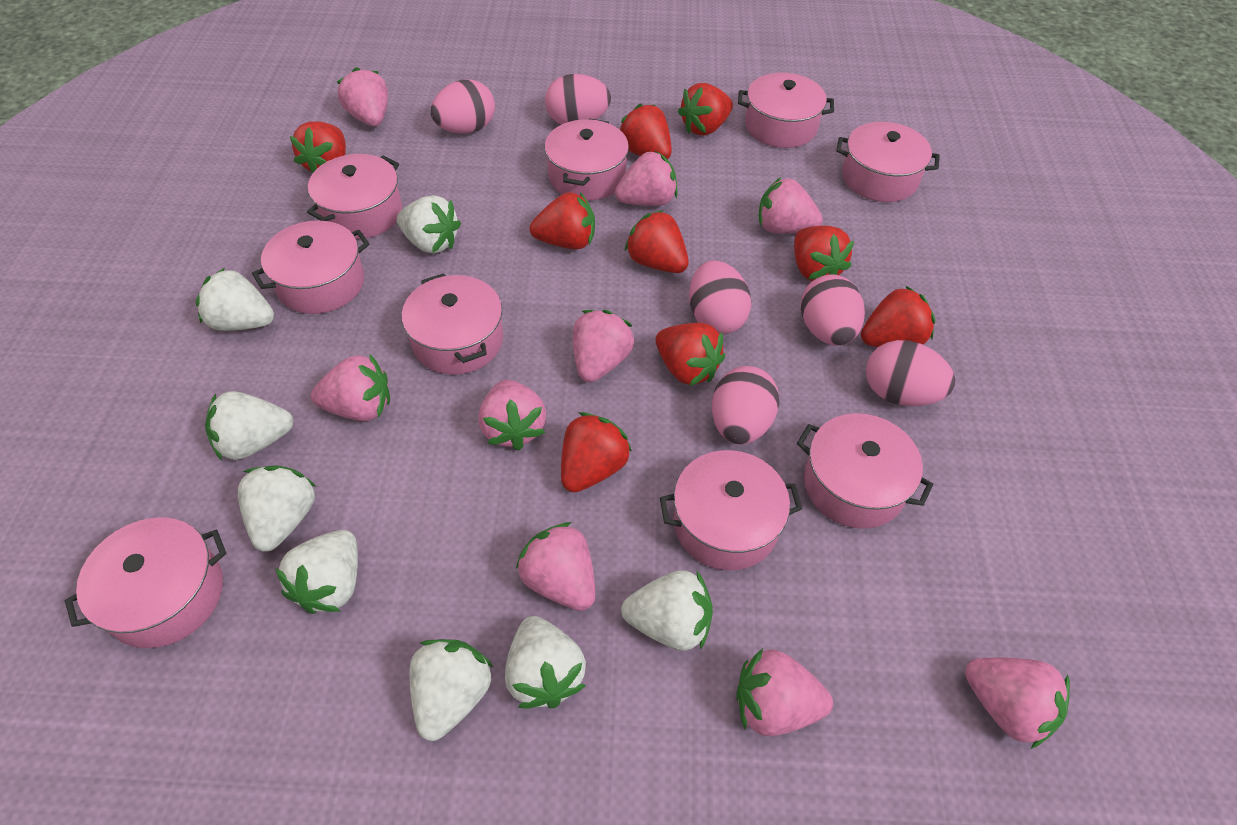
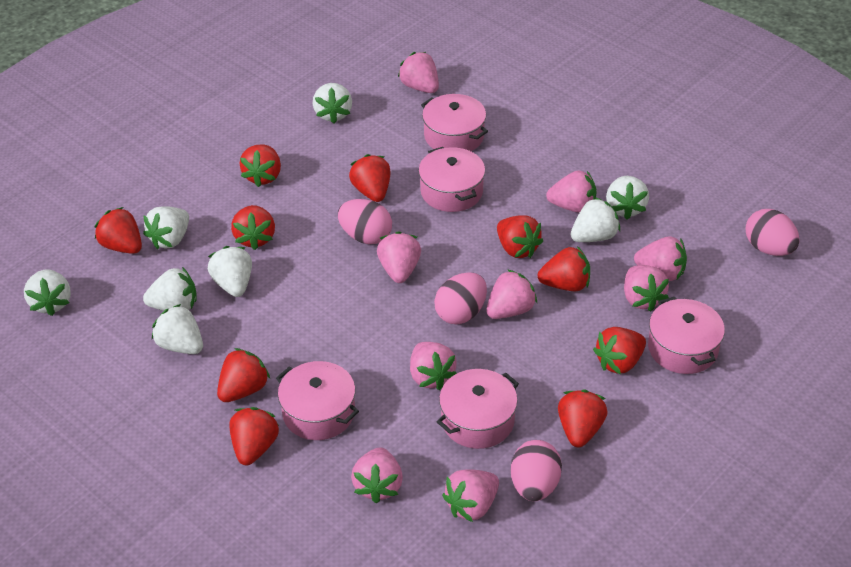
pink egg: 6 -> 4
pink pot: 9 -> 5
red strawberry: 9 -> 10

